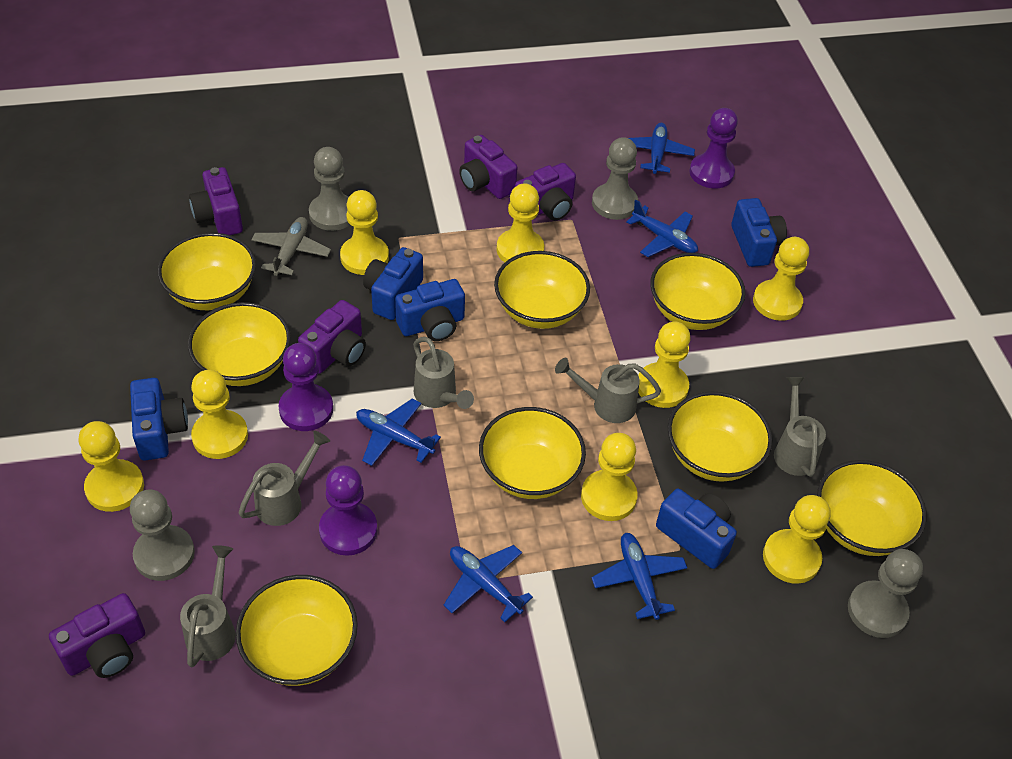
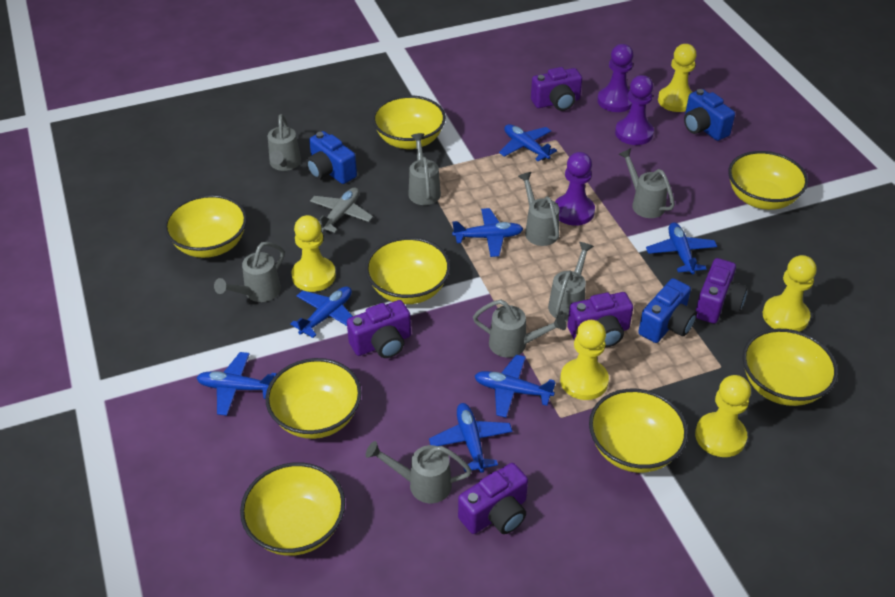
blue camera: 5 -> 3
blue plane: 5 -> 7
grey pawn: 4 -> 0
grey watering can: 5 -> 8
yellow pawn: 8 -> 5

